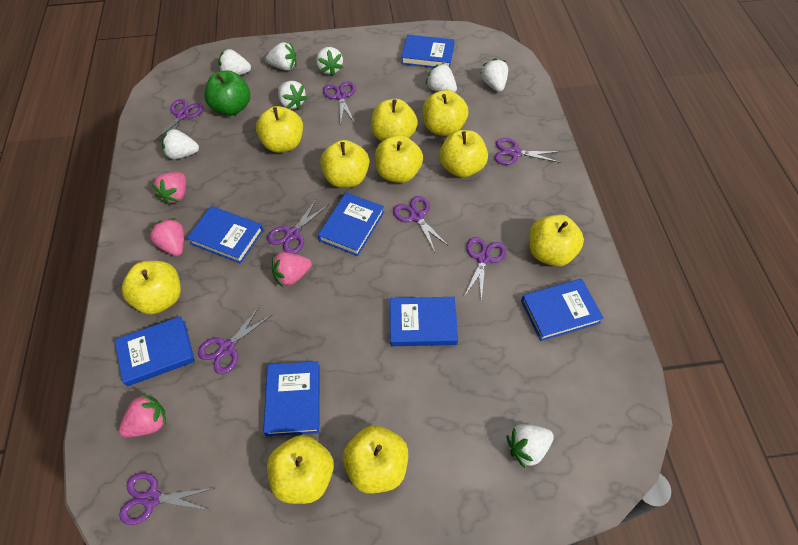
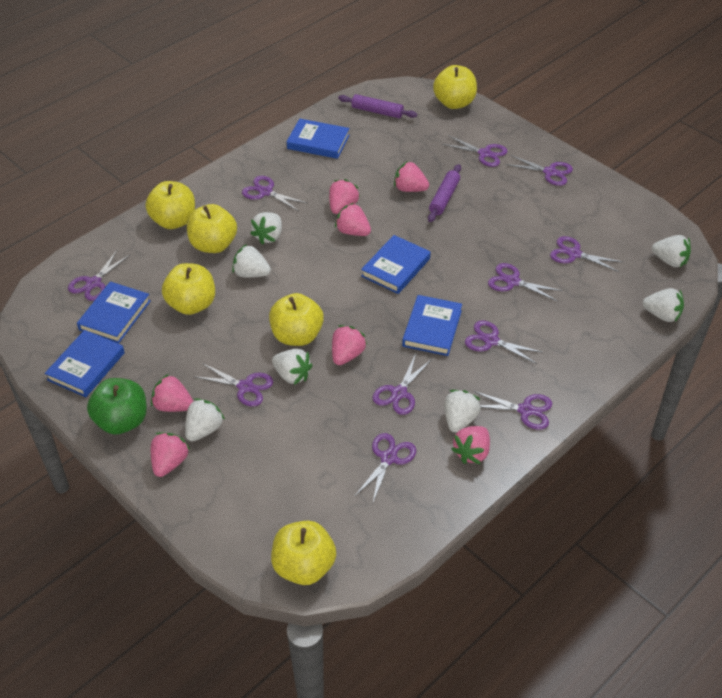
blue book: 7 -> 5
pink strawberry: 4 -> 7
purple rolling pin: 0 -> 2
purple scissors: 8 -> 11
white strawberry: 8 -> 7
yellow apple: 10 -> 6

